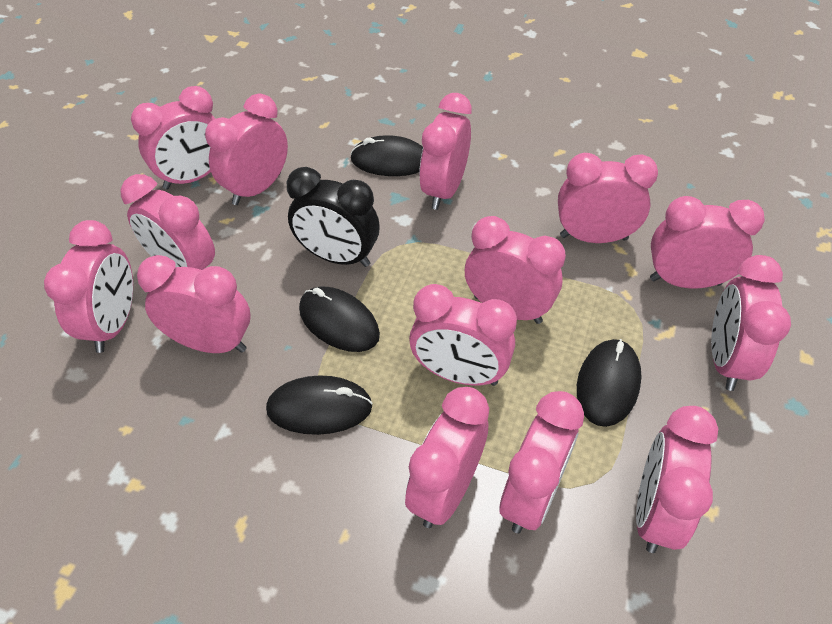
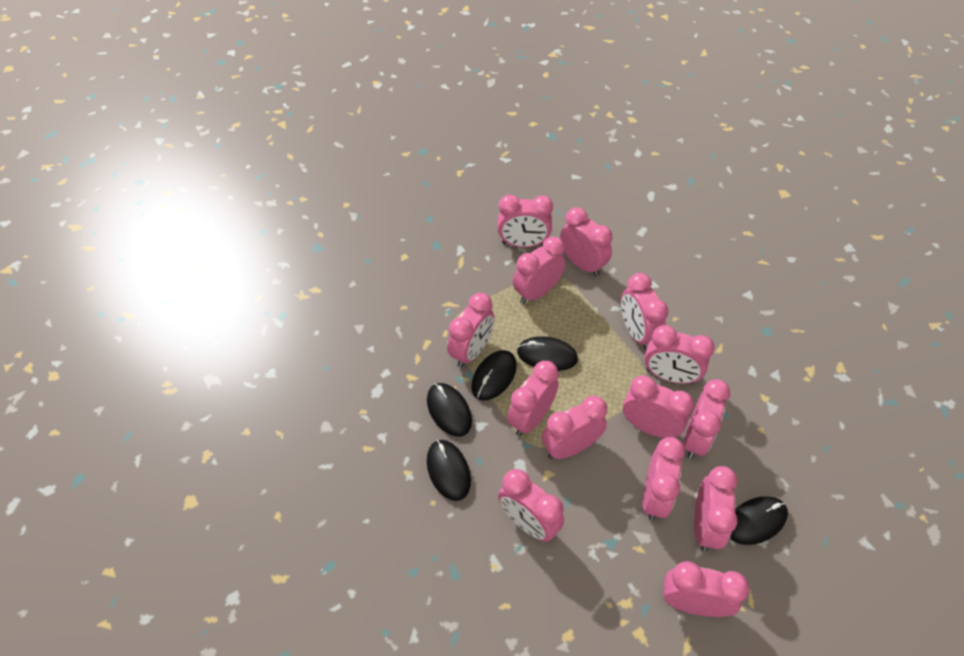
black clock: 1 -> 0
black mouse: 4 -> 5

